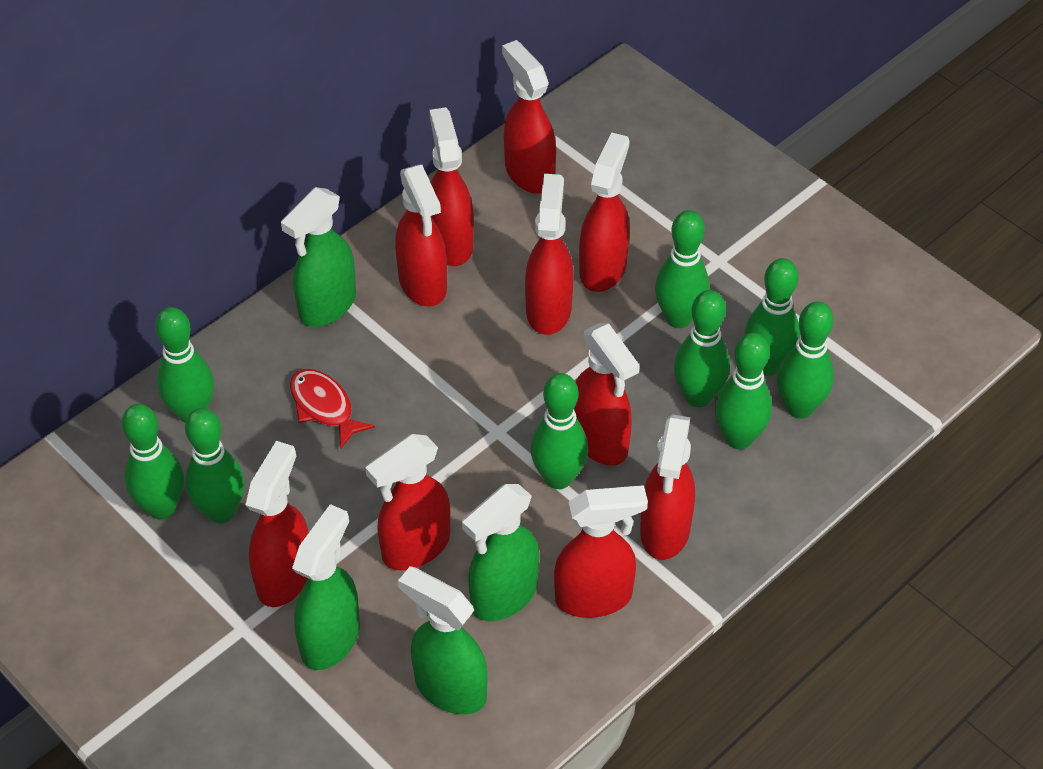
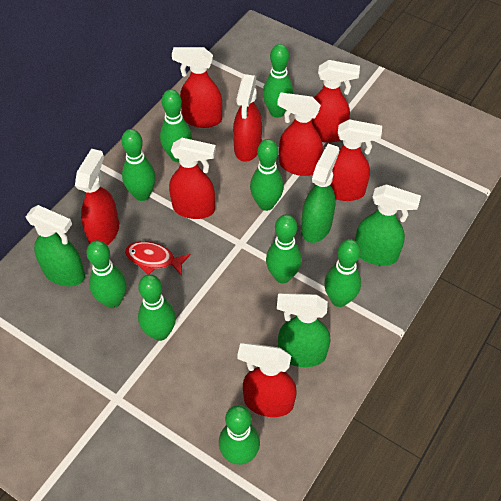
red spray bottle: 10 -> 8

